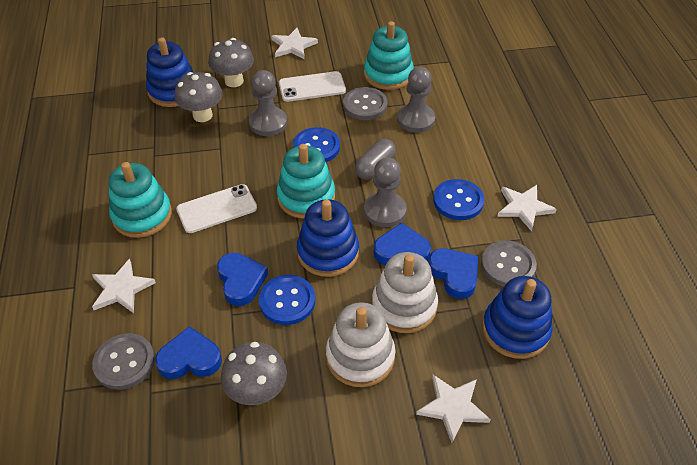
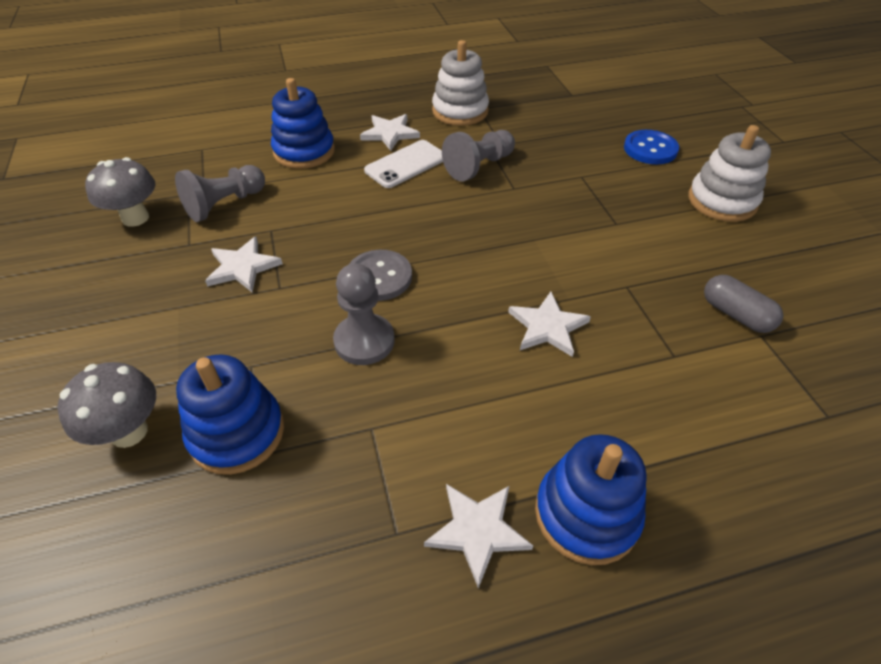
blue button: 3 -> 1
blue heart: 4 -> 0
grey button: 3 -> 1
grey mushroom: 3 -> 2
turquoise stacking toy: 3 -> 0
white phone: 2 -> 1

